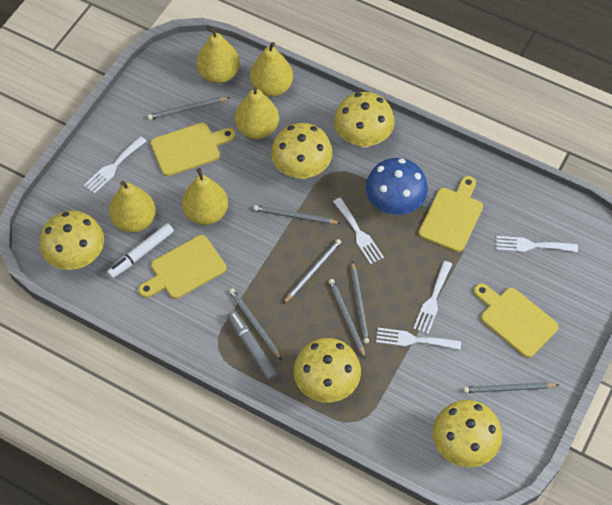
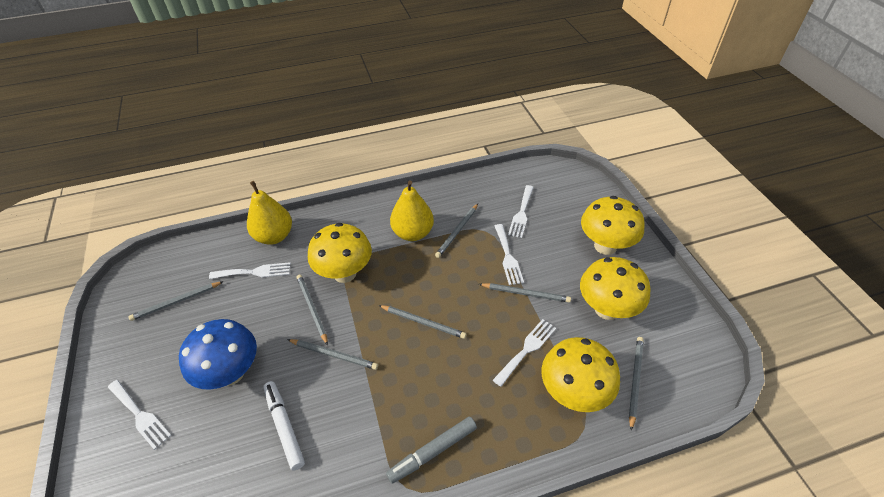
yellow cutting board: 4 -> 0
yellow mushroom: 5 -> 4
yellow pear: 5 -> 2

